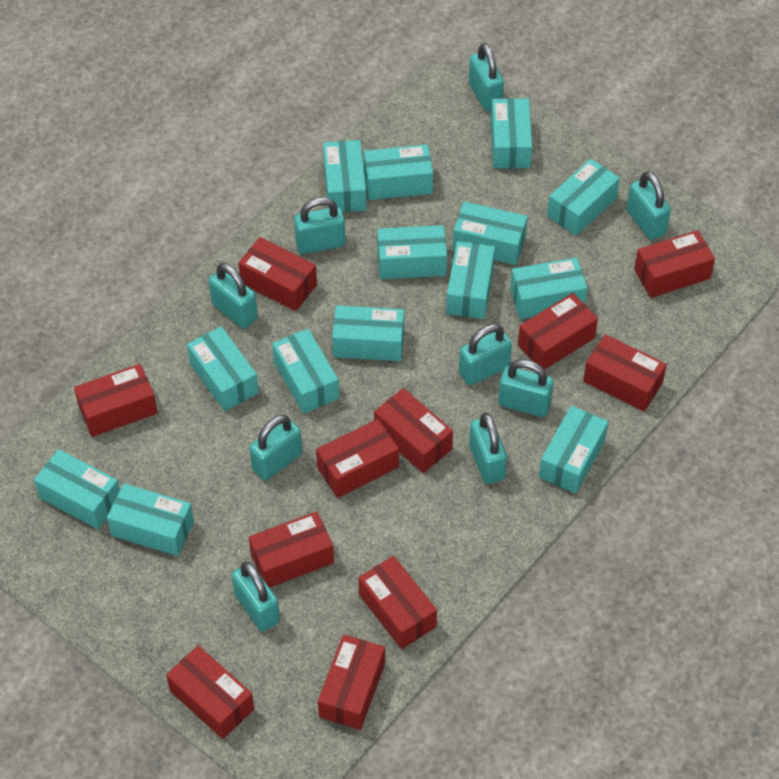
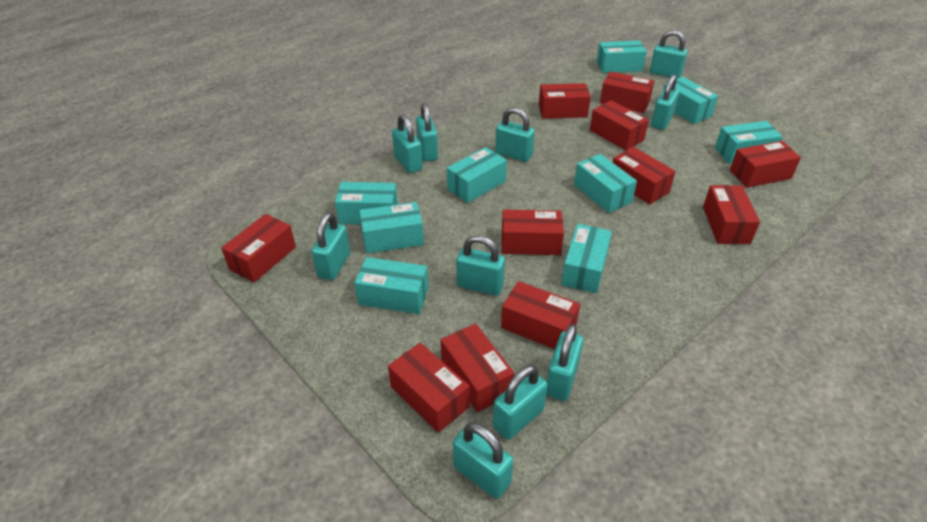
turquoise box: 14 -> 9
turquoise padlock: 9 -> 10

